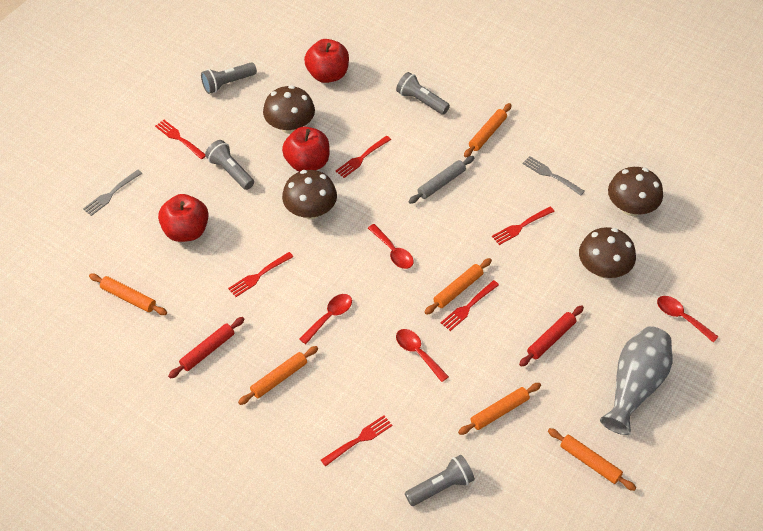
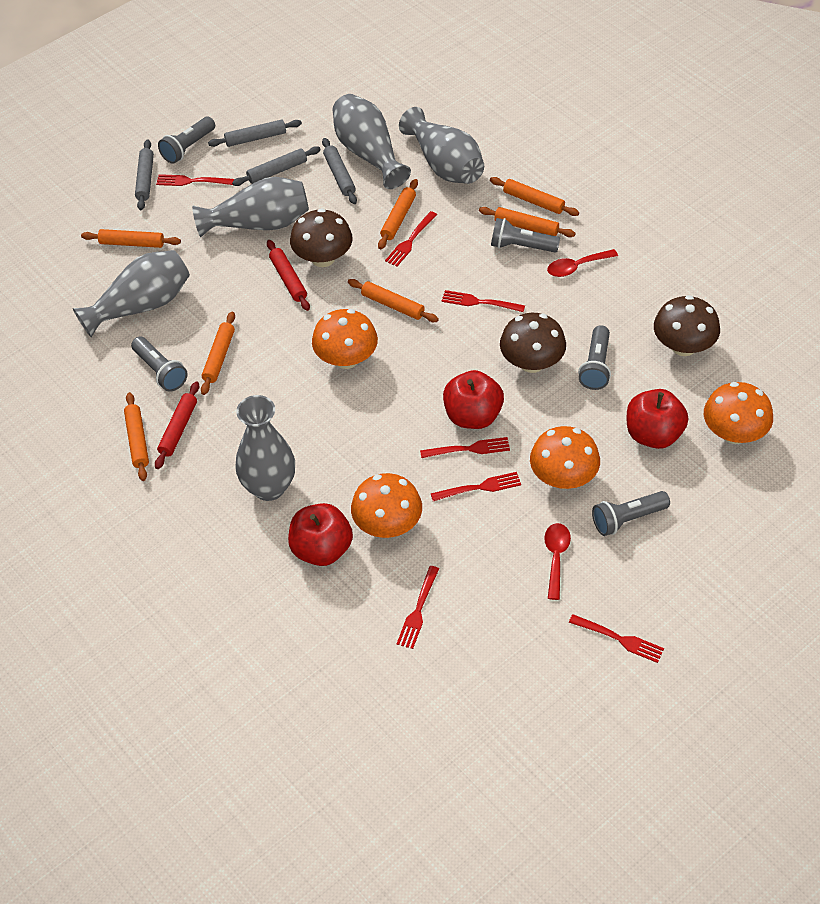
brown mushroom: 4 -> 3
grey flashlight: 4 -> 5
grey fork: 2 -> 0
grey rolling pin: 1 -> 4
grey vase: 1 -> 5
orange mushroom: 0 -> 4
orange rolling pin: 6 -> 7
red fork: 6 -> 7
red spoon: 4 -> 2

